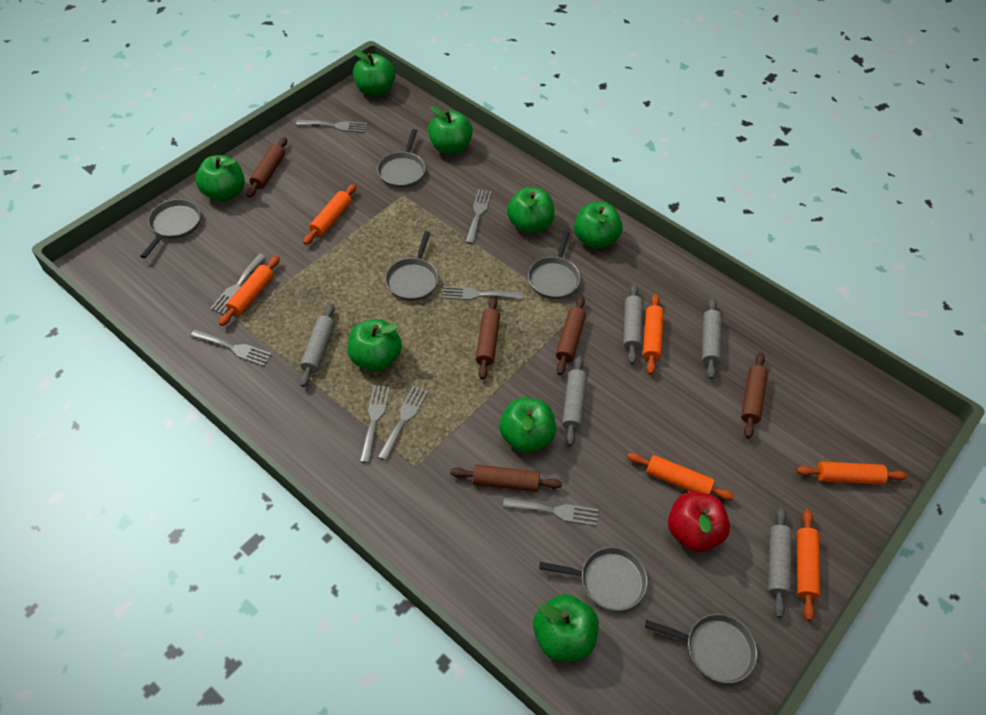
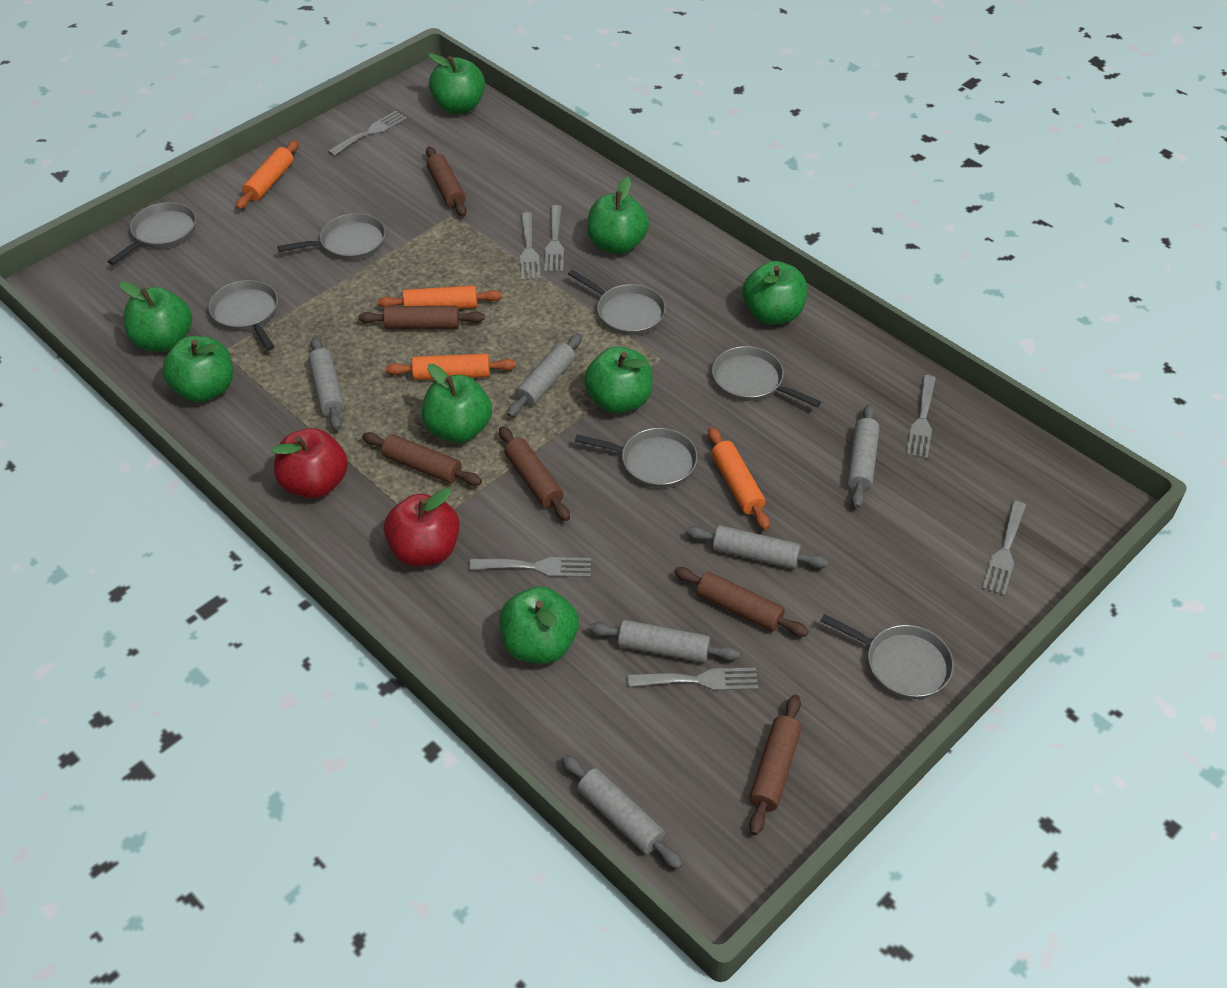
brown rolling pin: 5 -> 6
grey fork: 8 -> 7
grey pan: 6 -> 7
grey rolling pin: 5 -> 6
orange rolling pin: 6 -> 4
red apple: 1 -> 2

